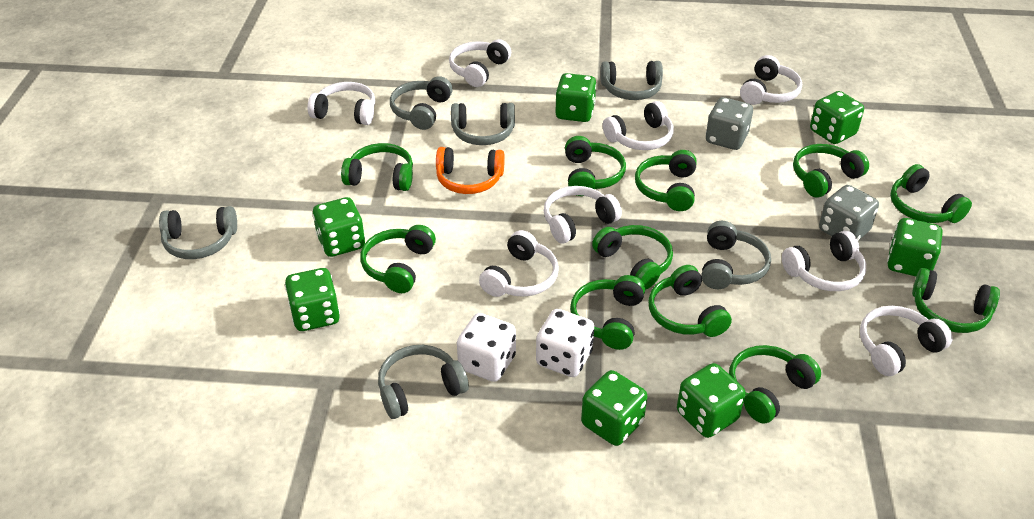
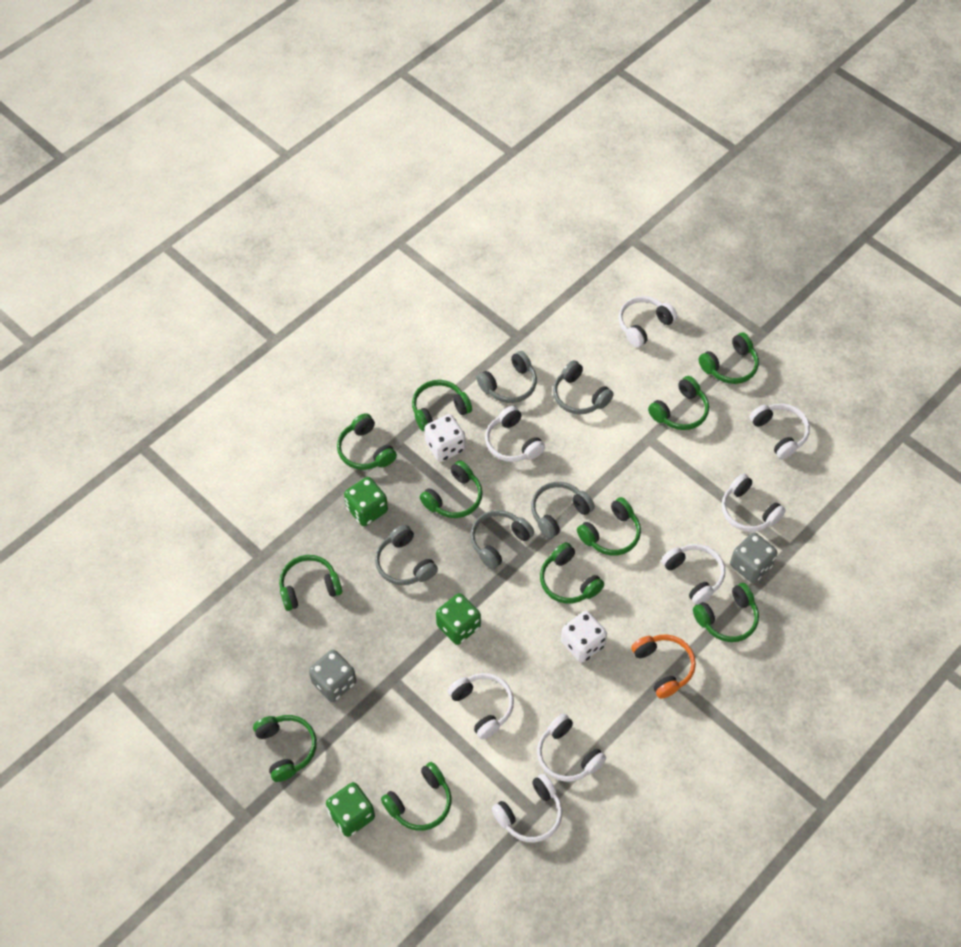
green dice: 7 -> 3
grey headphones: 6 -> 5

